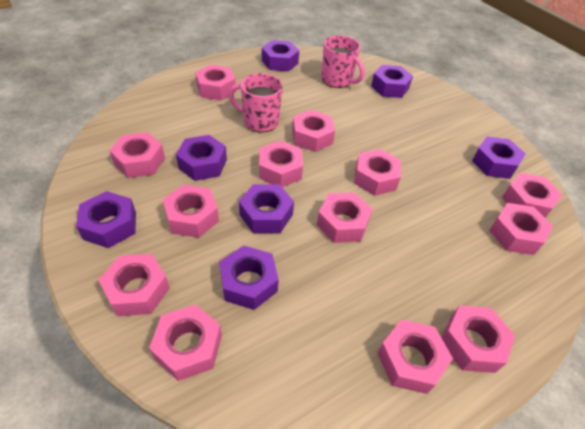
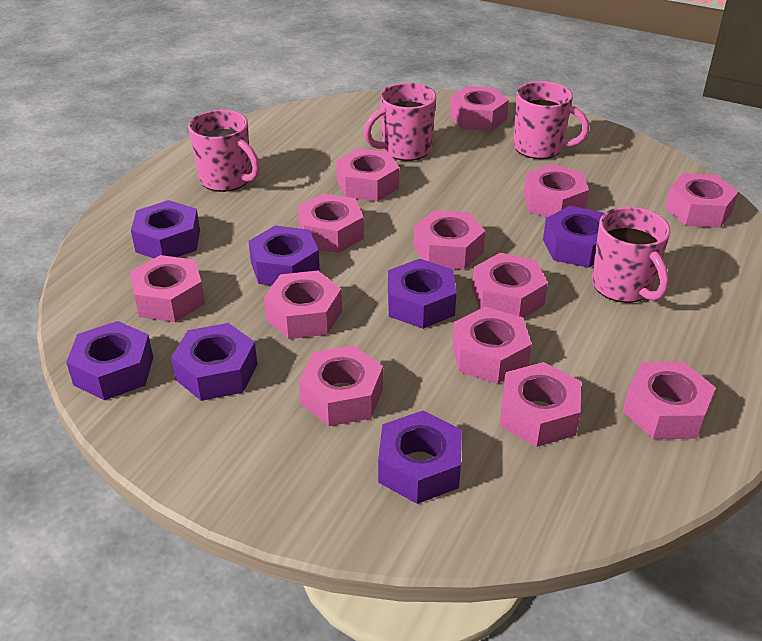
pink mug: 2 -> 4

